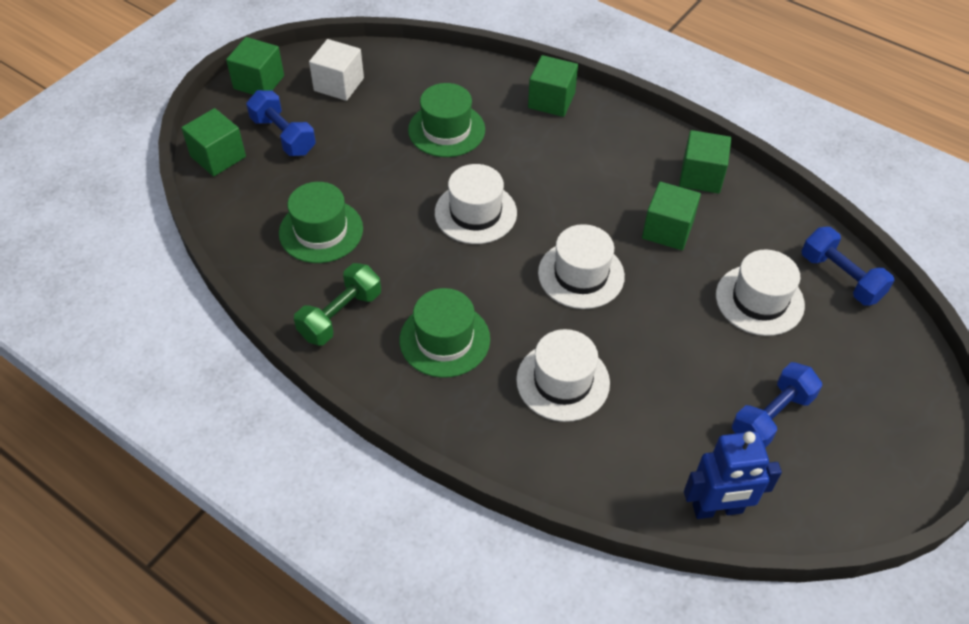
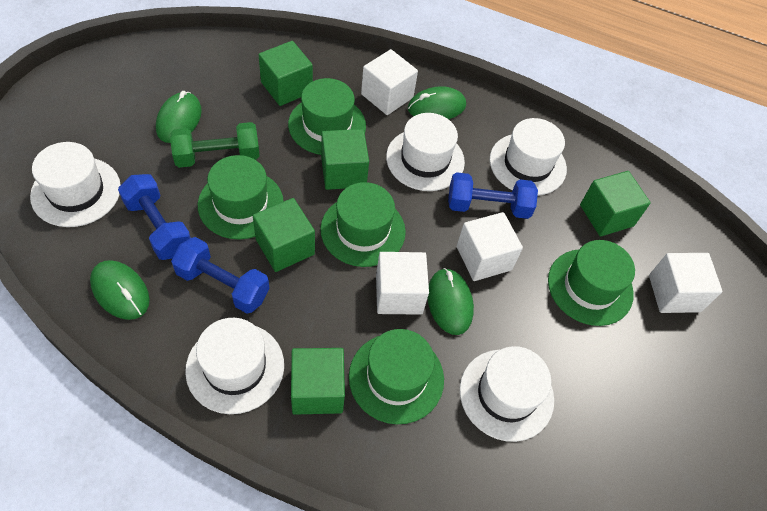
blue robot: 1 -> 0
green hat: 3 -> 5
green mouse: 0 -> 4
white cube: 1 -> 4
white hat: 4 -> 5

